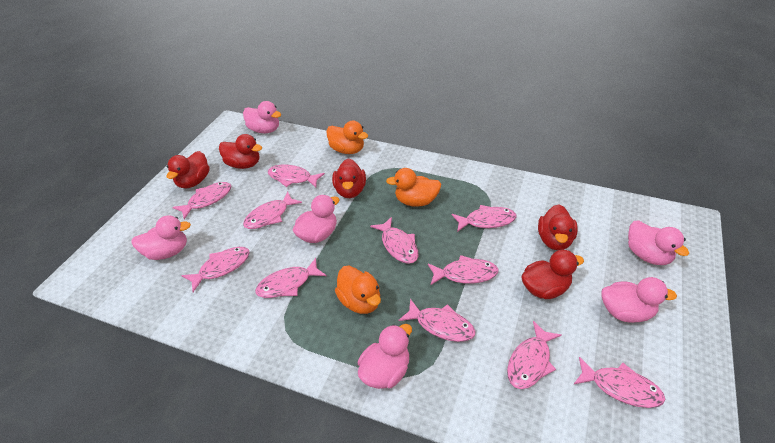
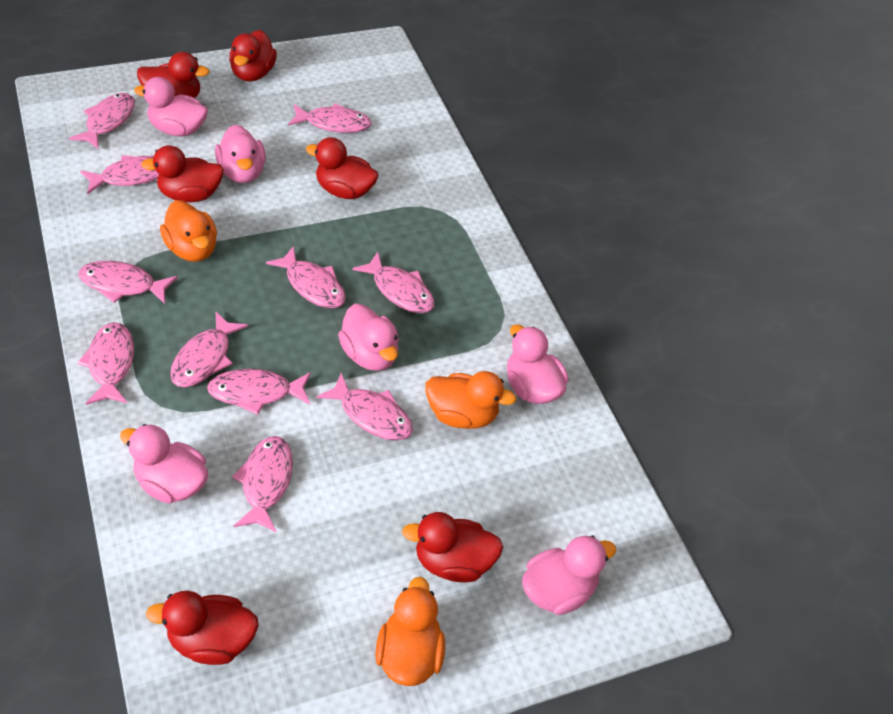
red duck: 5 -> 6

